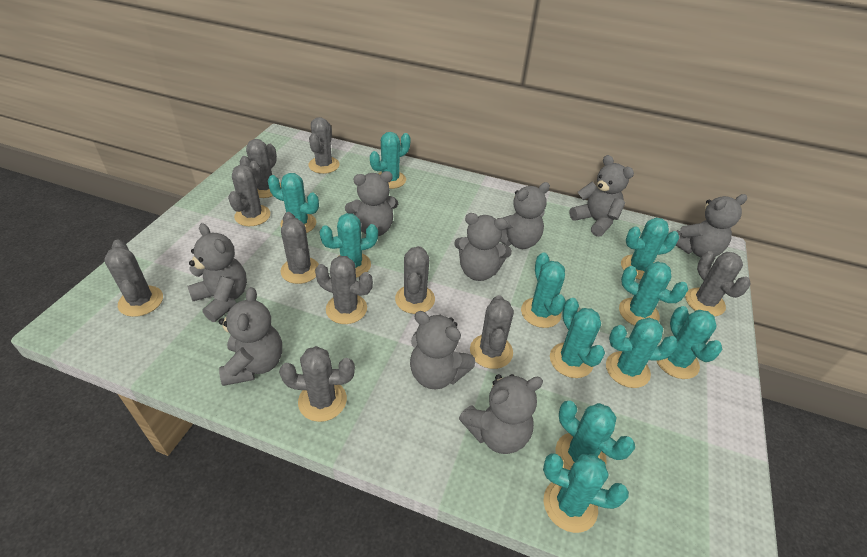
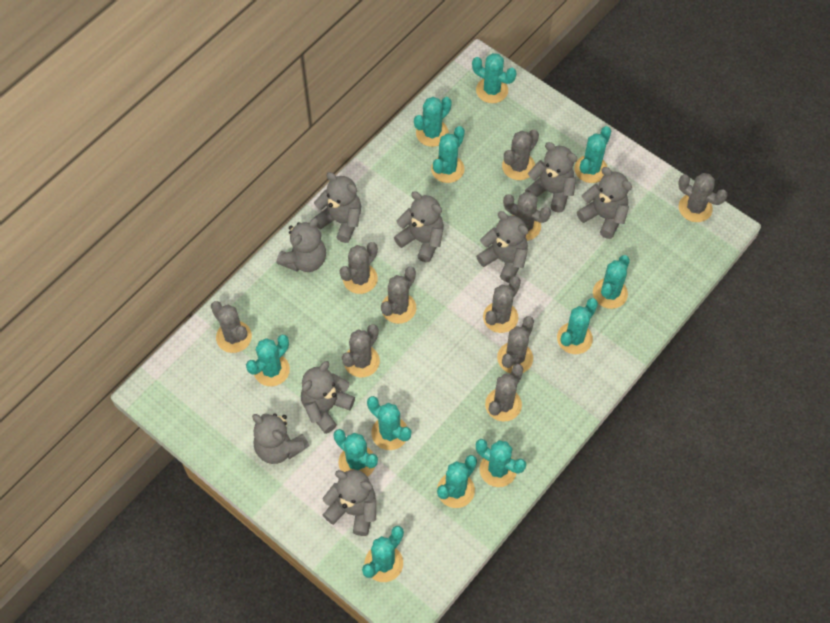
turquoise cactus: 11 -> 12

